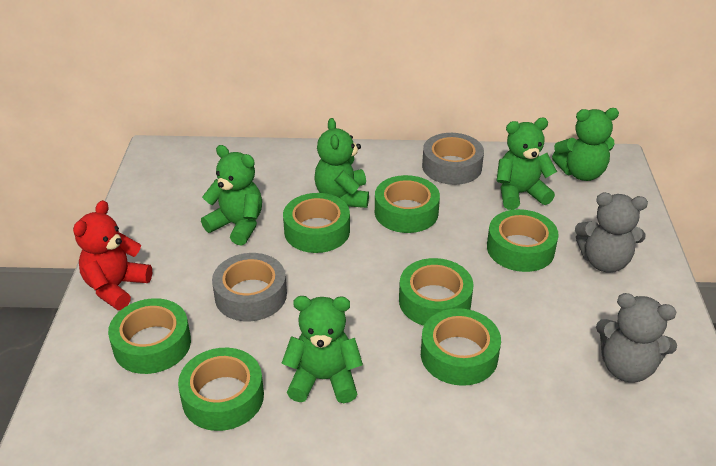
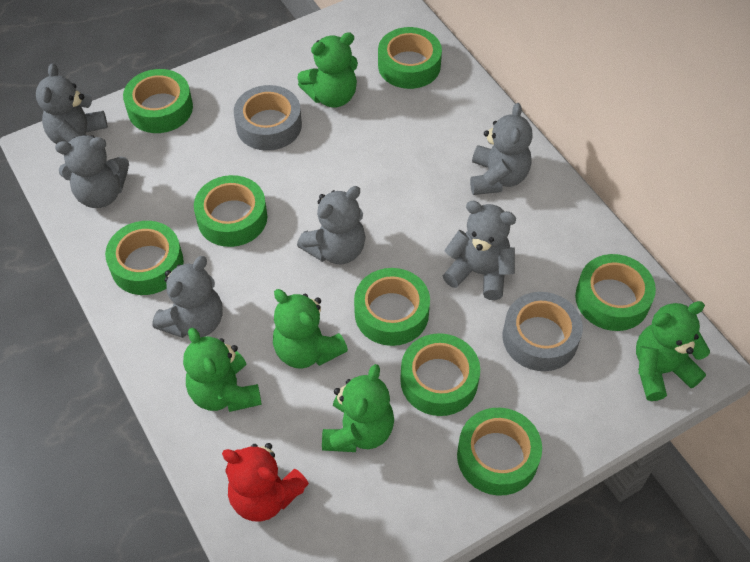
green tape: 7 -> 8
grey teddy bear: 2 -> 6

